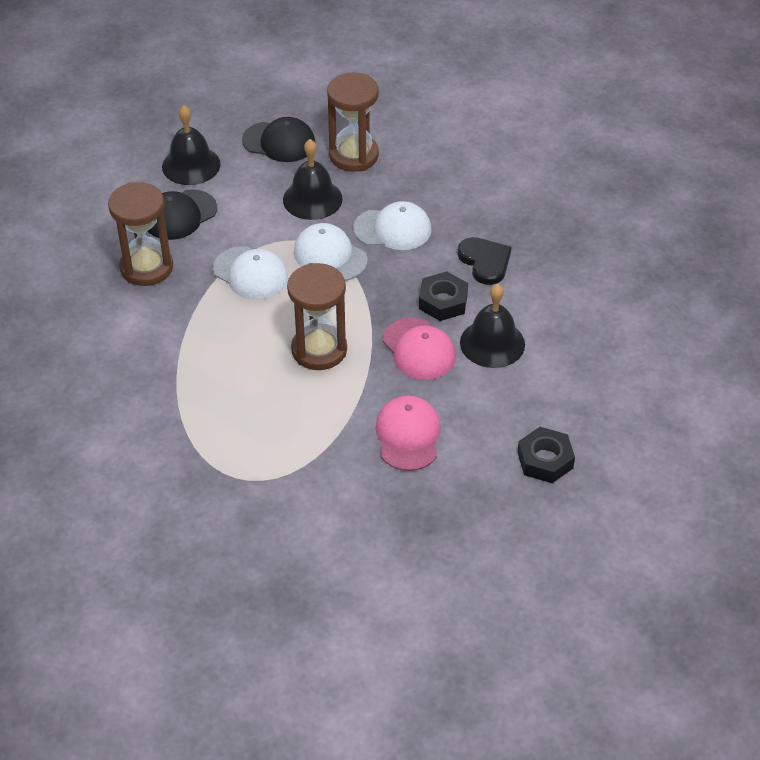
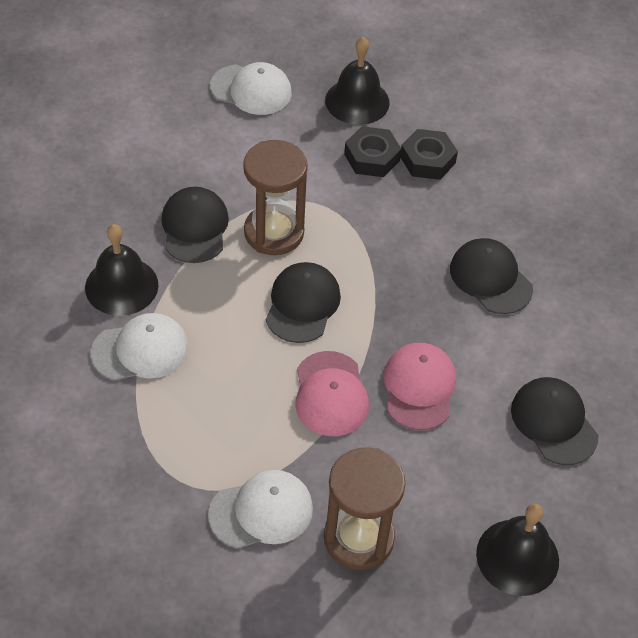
black cap: 2 -> 4
black heart: 1 -> 0
brown hourglass: 3 -> 2

